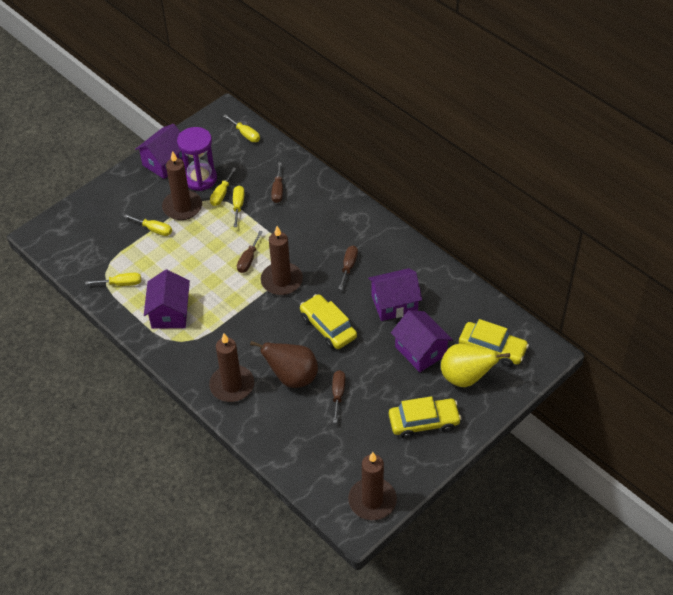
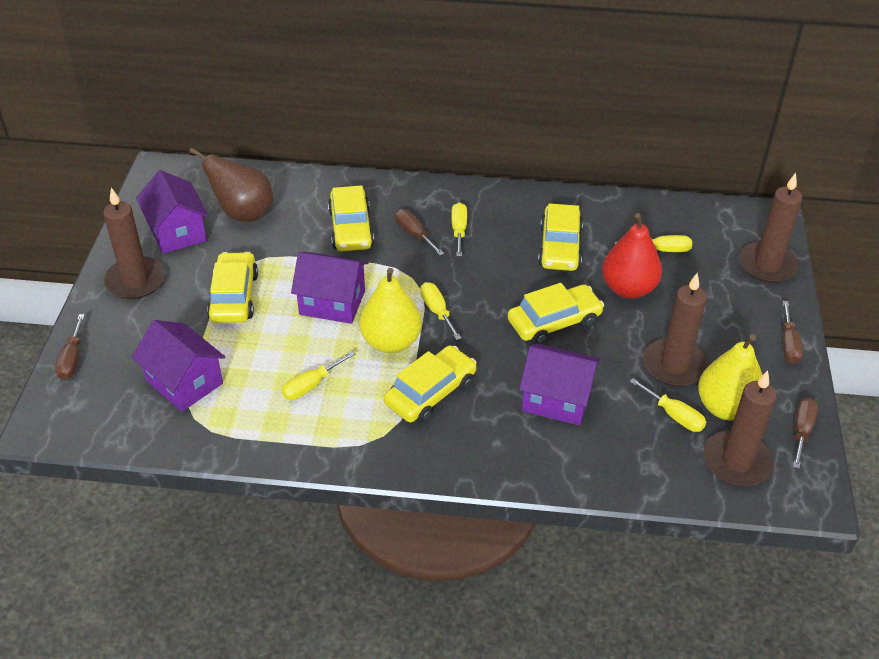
purple hourglass: 1 -> 0
red pear: 0 -> 1
yellow car: 3 -> 5
yellow pear: 1 -> 2

